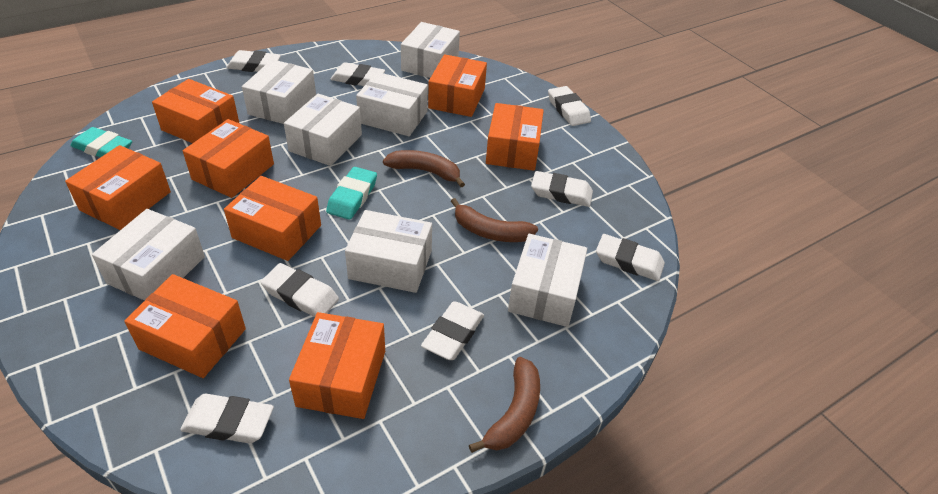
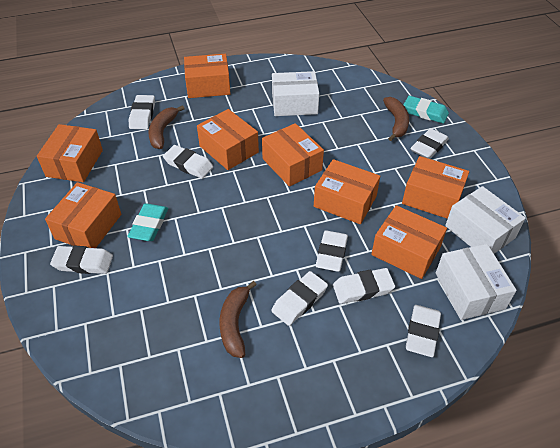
white box: 7 -> 3

